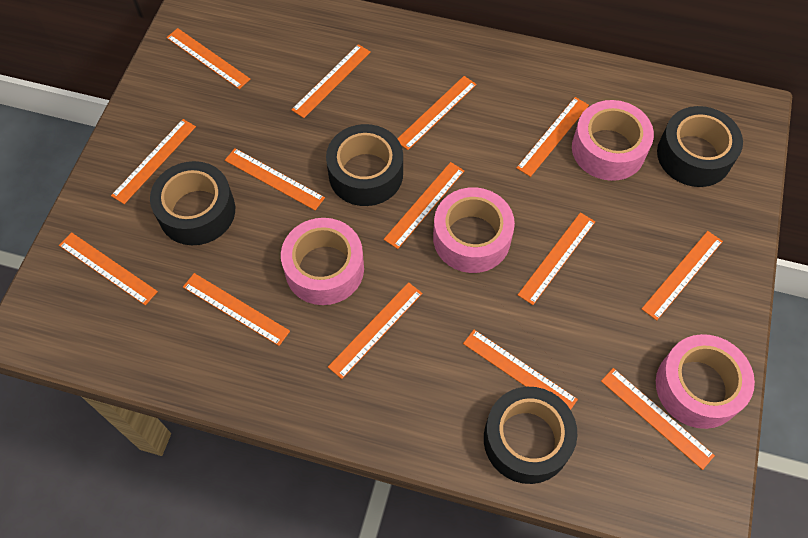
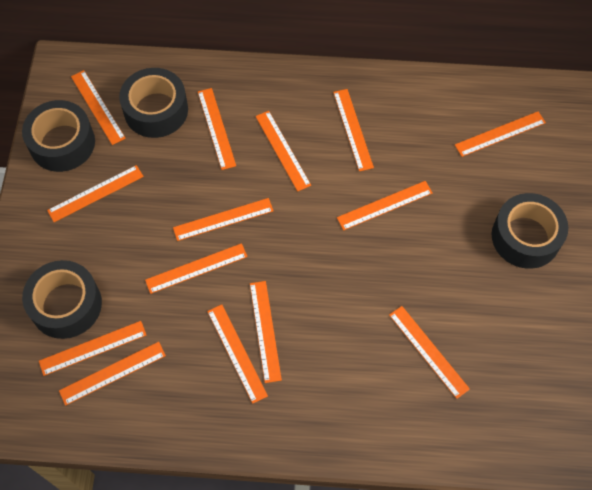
pink tape: 4 -> 0

